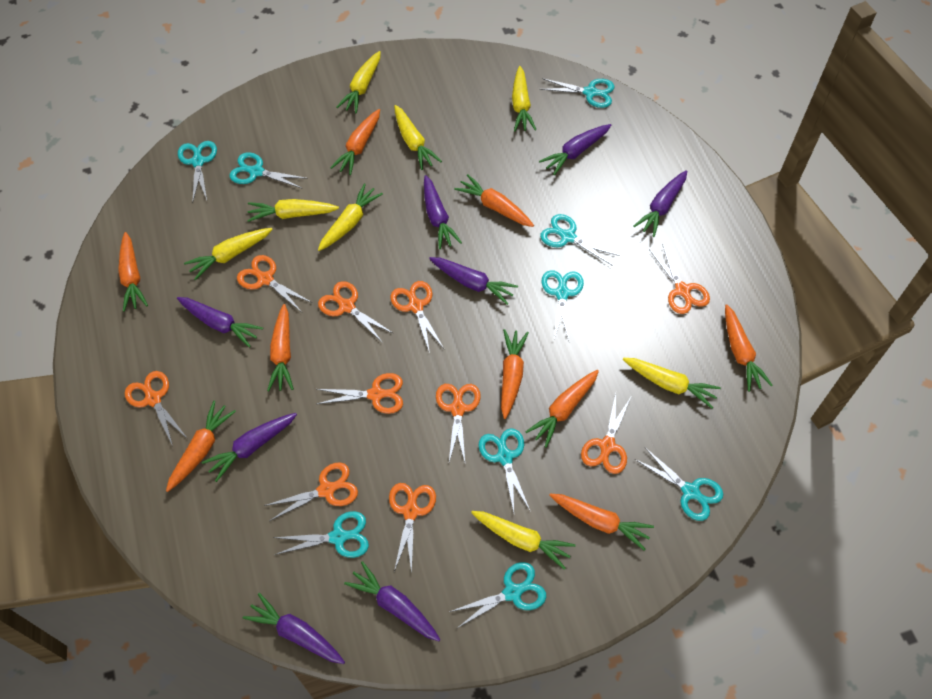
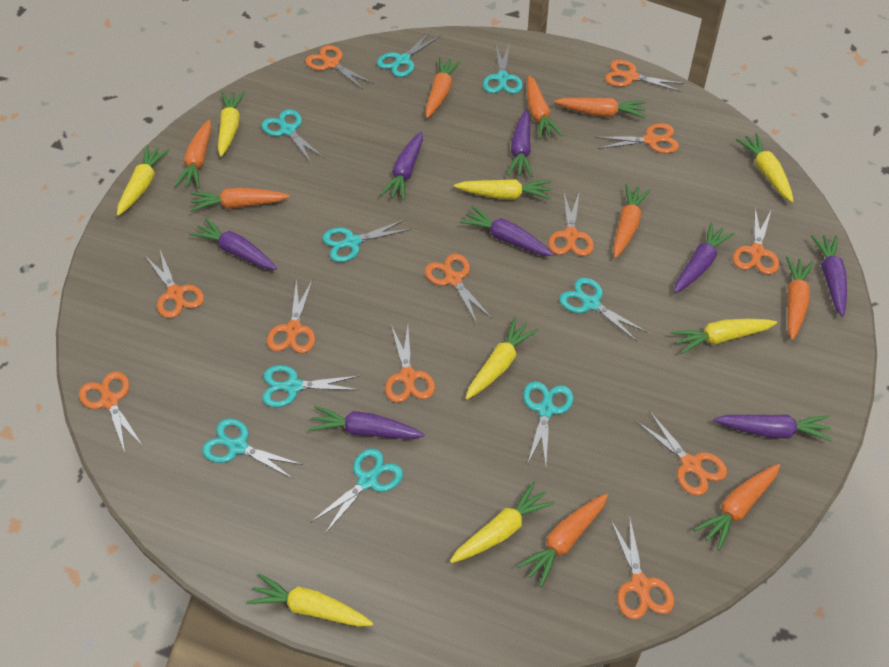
orange scissors: 10 -> 12

